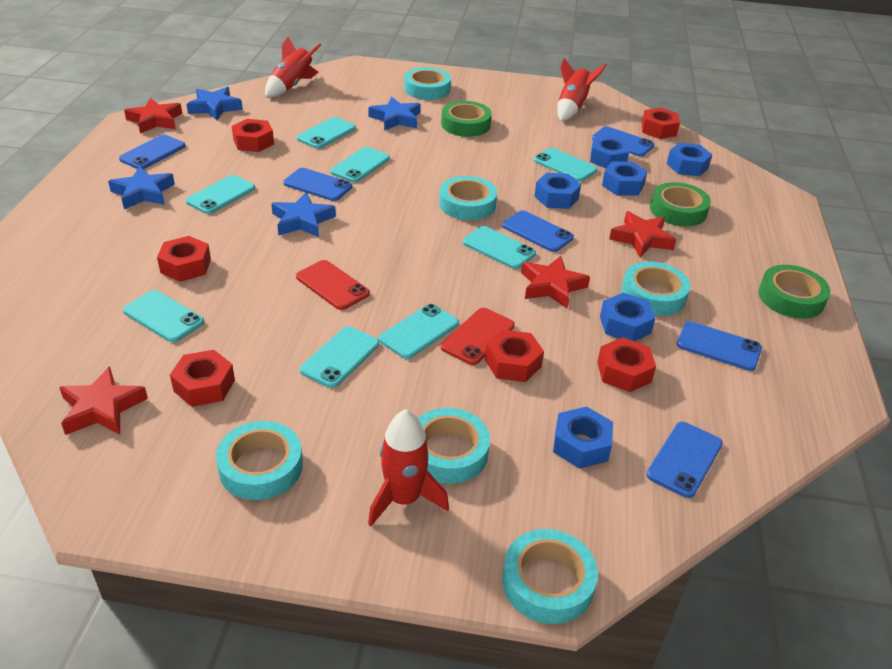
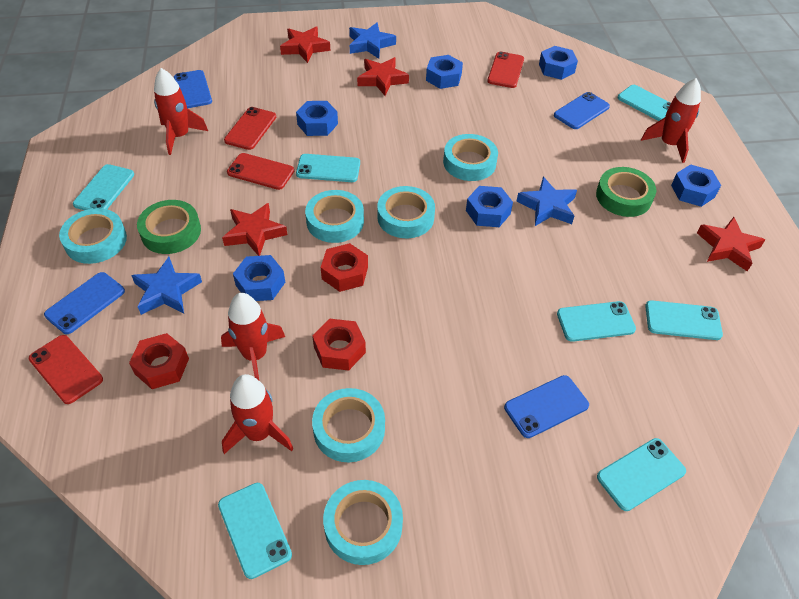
blue phone: 6 -> 4
blue star: 4 -> 3
green tape: 3 -> 2
red nut: 6 -> 3
red phone: 2 -> 4
red rocket: 3 -> 4
turquoise phone: 8 -> 7

